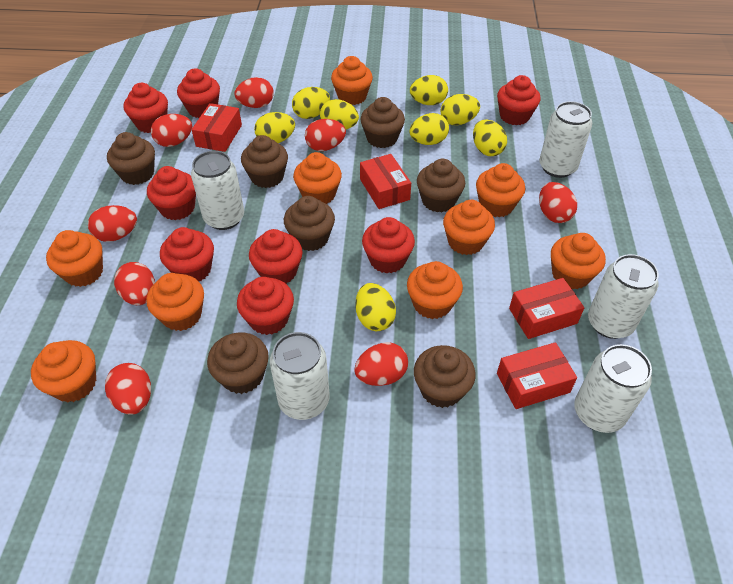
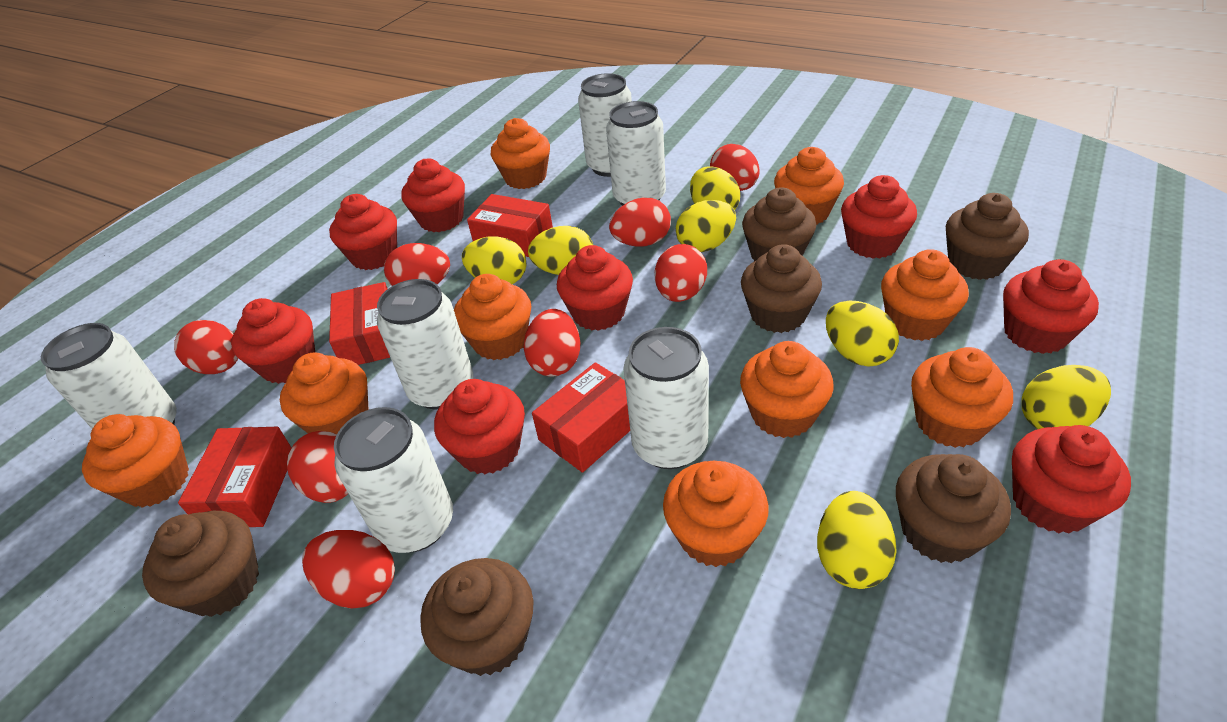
brown cupcake: 7 -> 6
white can: 5 -> 6
yellow egg: 8 -> 7

